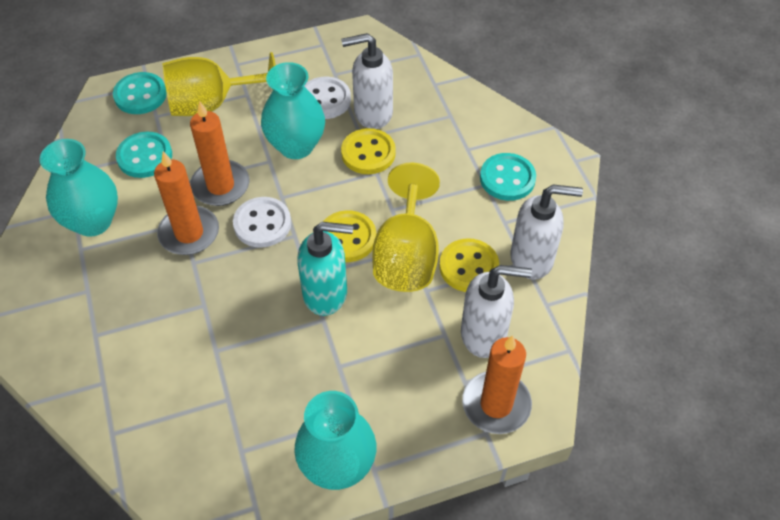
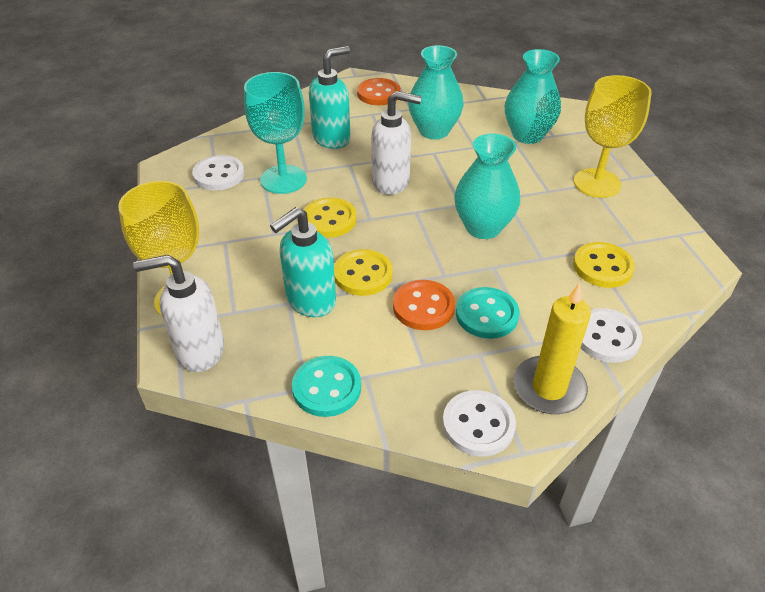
orange button: 0 -> 2
orange candle: 3 -> 0
turquoise button: 3 -> 2
turquoise goblet: 0 -> 1
turquoise soap dispenser: 1 -> 2
white button: 2 -> 3
white soap dispenser: 3 -> 2
yellow candle: 0 -> 1

